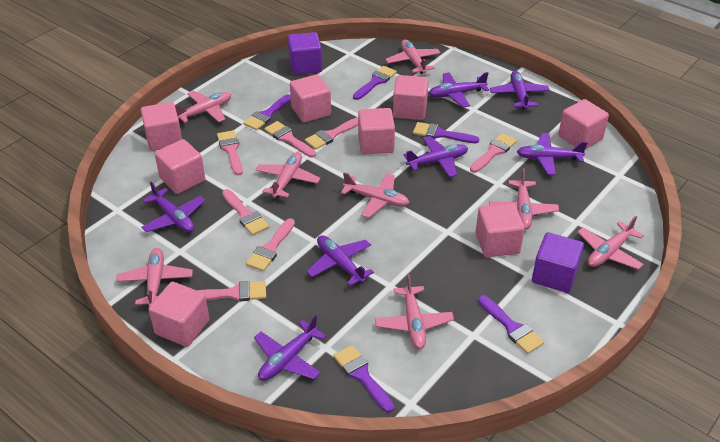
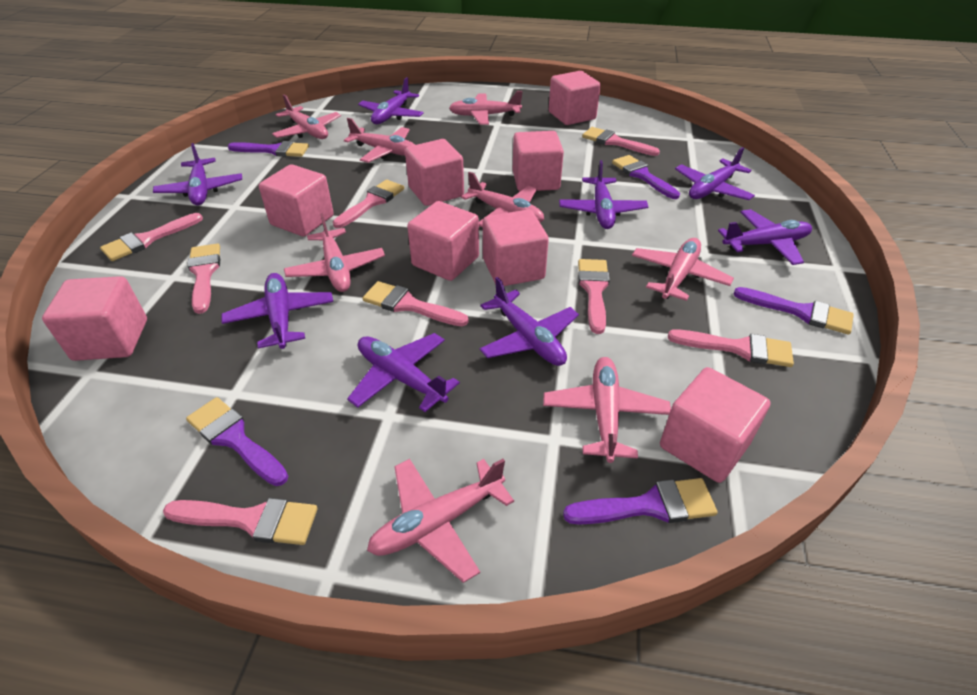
pink brush: 7 -> 8
purple cube: 2 -> 0
purple plane: 7 -> 8

